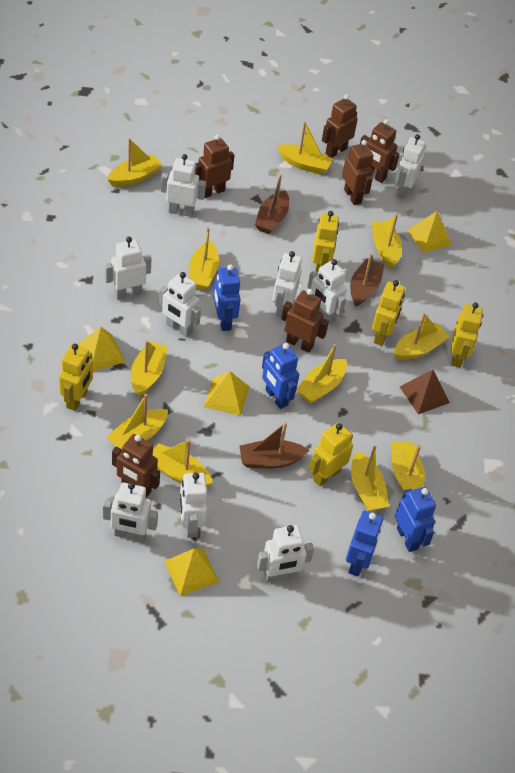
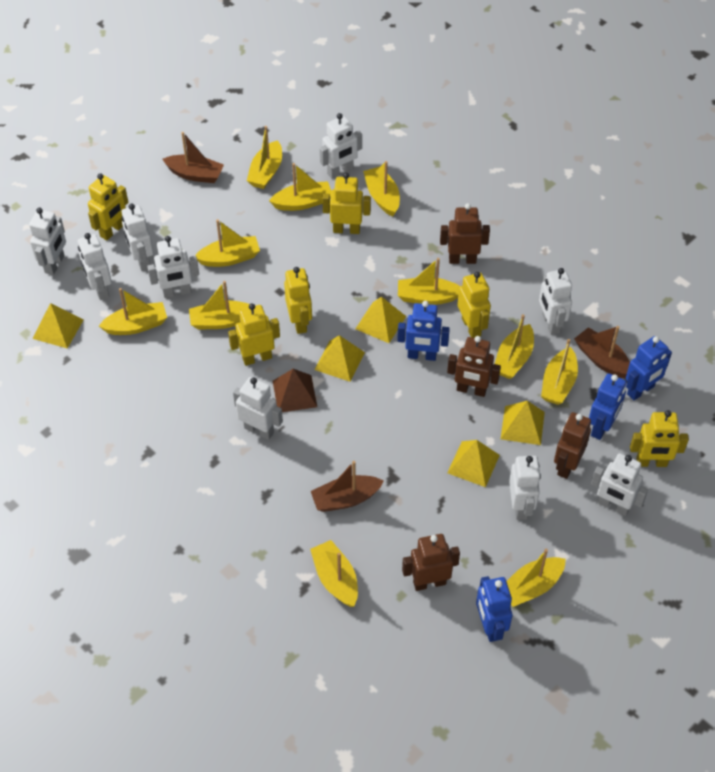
brown robot: 6 -> 4
yellow pyramid: 4 -> 5
yellow robot: 5 -> 6

